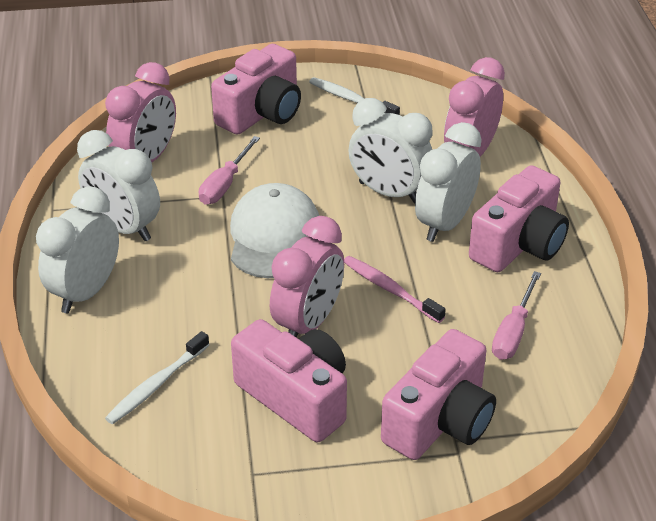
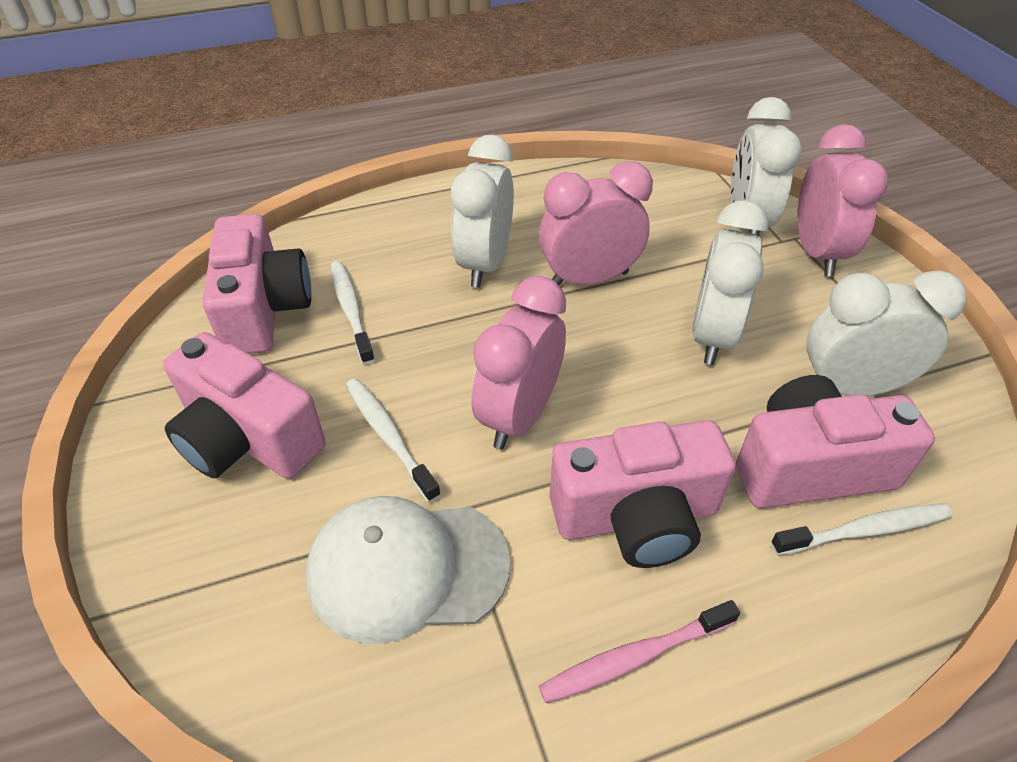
pink screwdriver: 2 -> 0
white toothbrush: 2 -> 3

